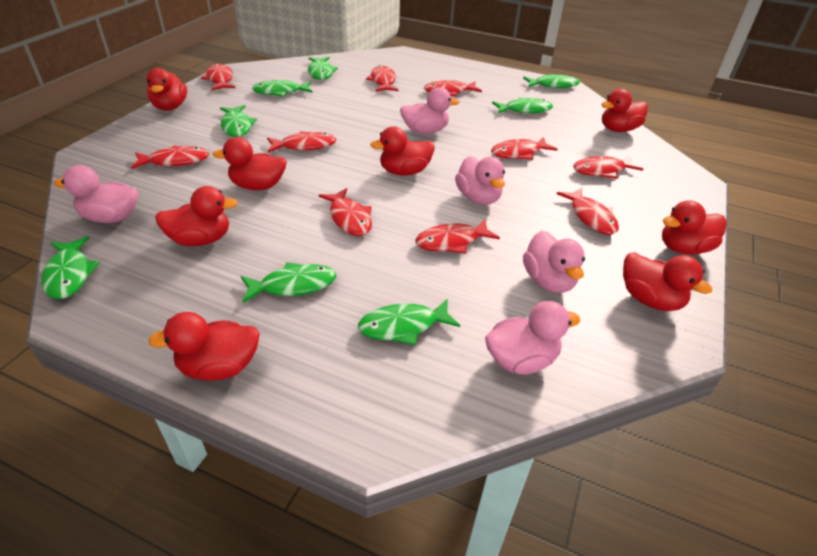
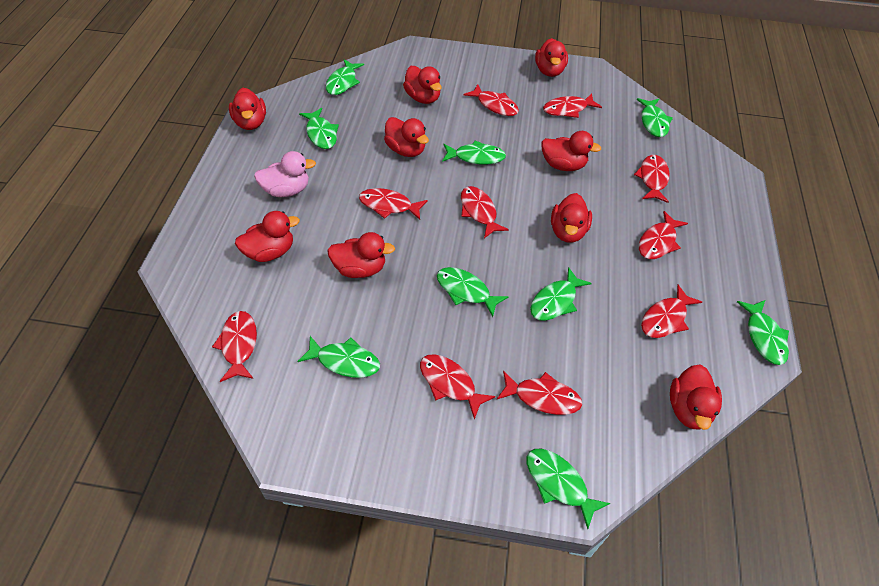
green fish: 8 -> 9
pink duck: 5 -> 1
red duck: 8 -> 9

